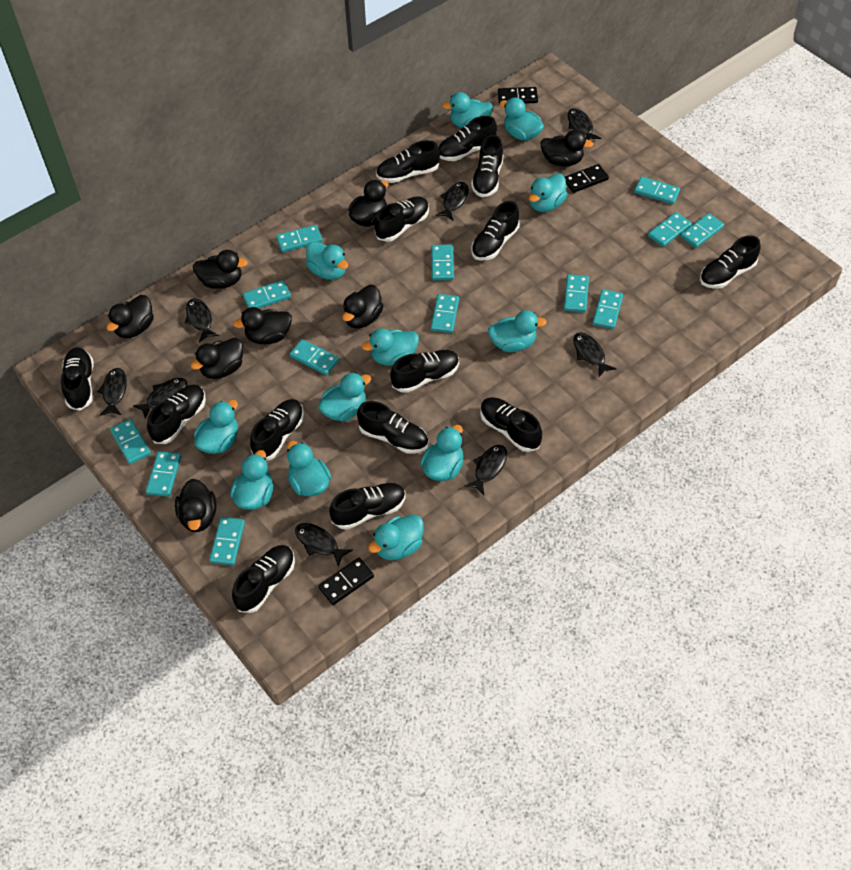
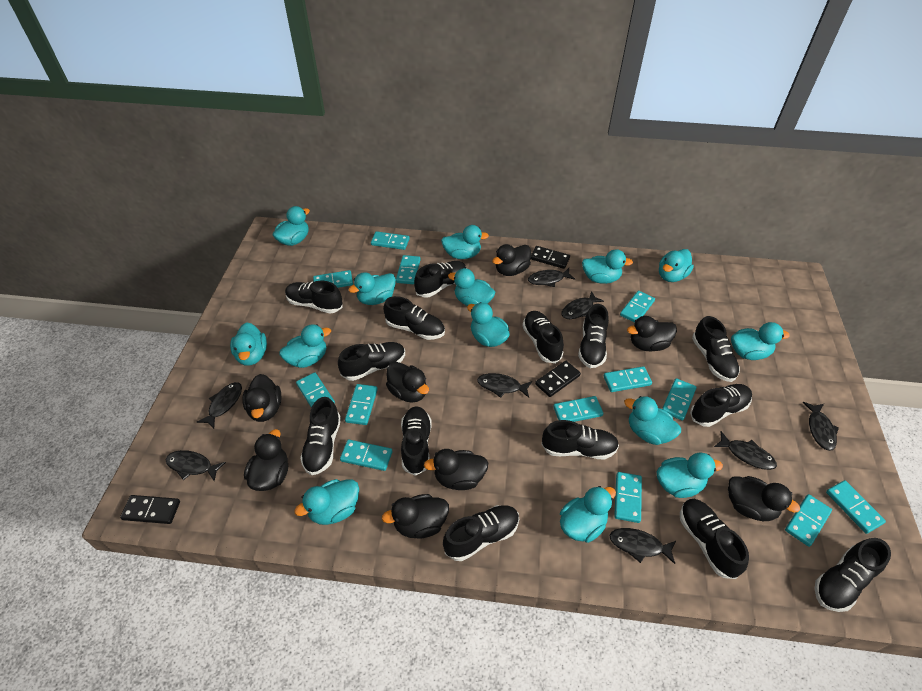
turquoise duck: 12 -> 14

